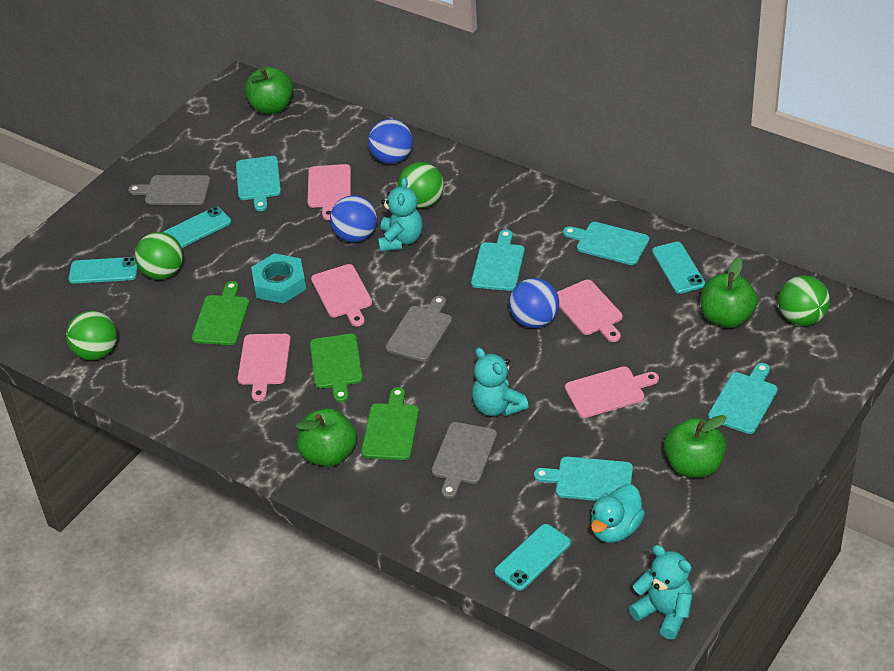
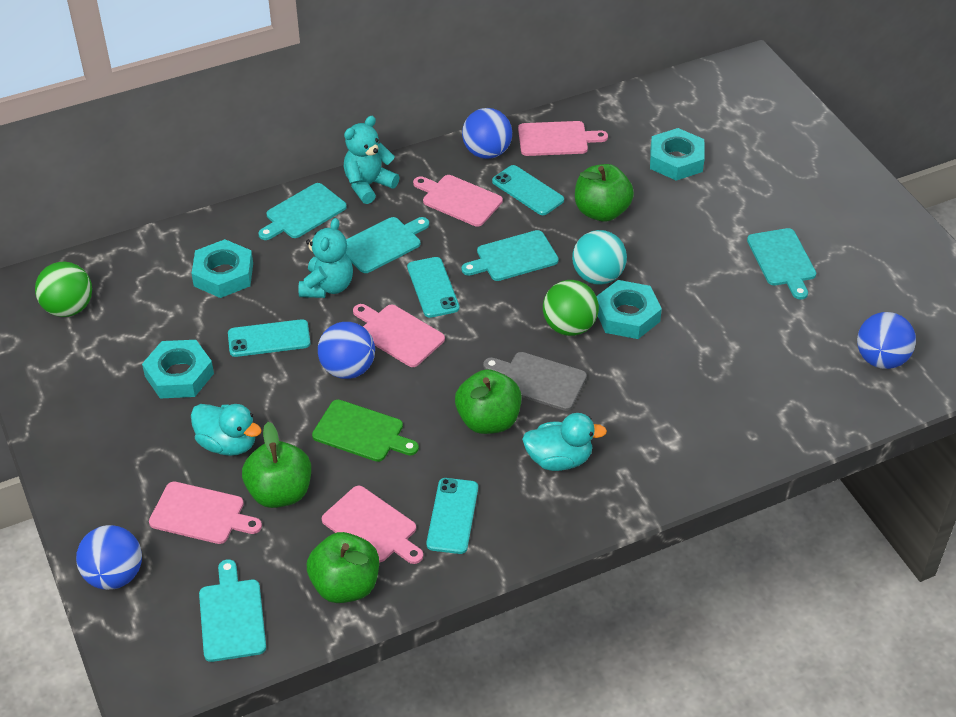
blue ball: 3 -> 4
green ball: 4 -> 2
green cutting board: 3 -> 1
grey cutting board: 3 -> 1
turquoise ball: 0 -> 1
turquoise duck: 1 -> 2
turquoise nut: 1 -> 4
turquoise teddy bear: 3 -> 2

